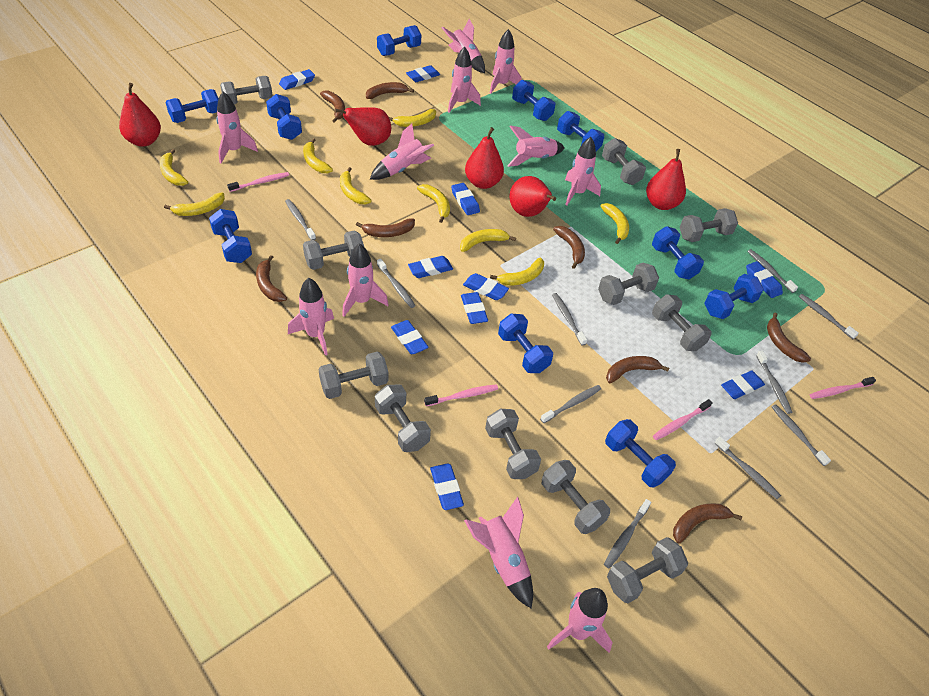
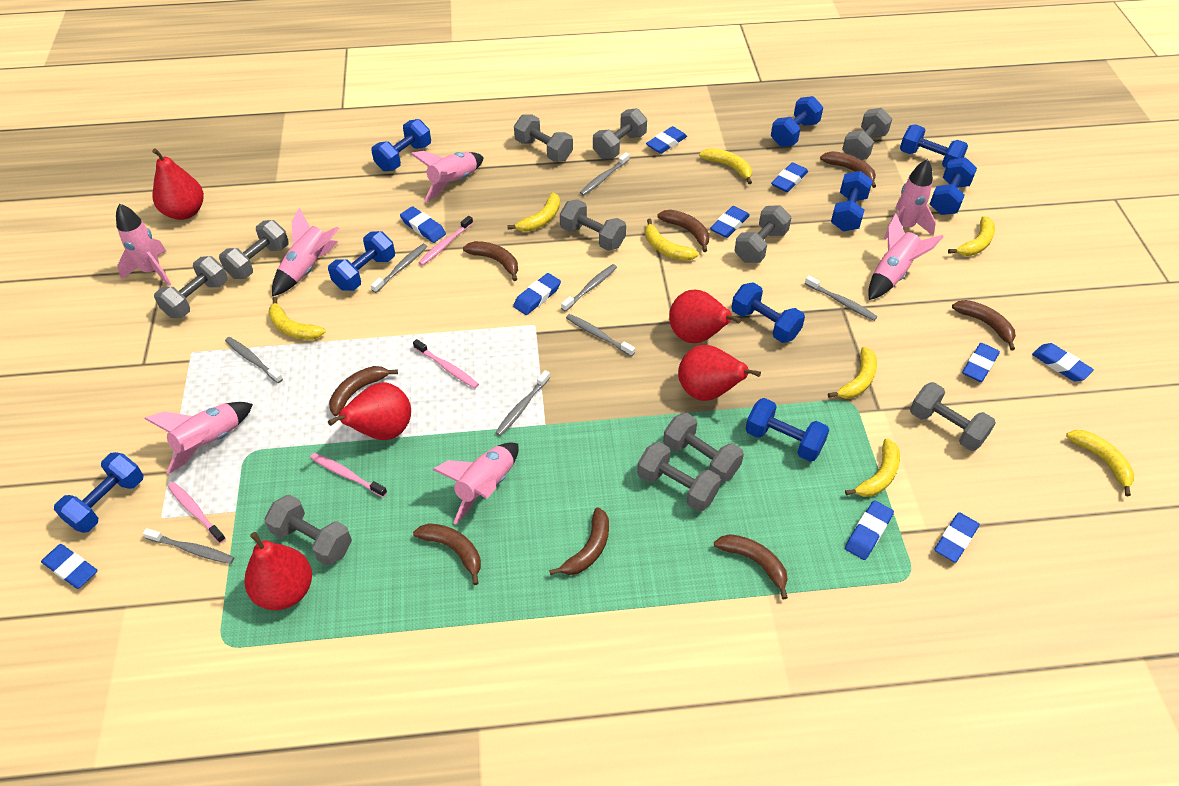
blue dumbbell: 10 -> 9
grey toothbrush: 10 -> 8
pink rocket: 11 -> 7
yellow banana: 9 -> 8

